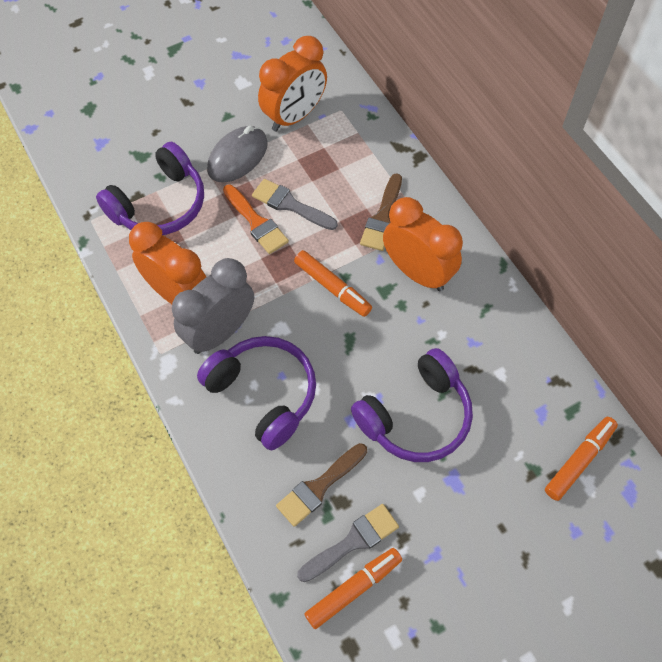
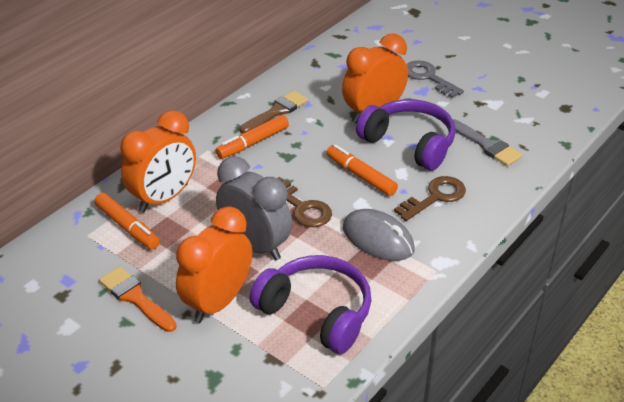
brown brush: 2 -> 1
brown key: 0 -> 2
grey brush: 2 -> 1
grey key: 0 -> 1
purple headphones: 3 -> 2

